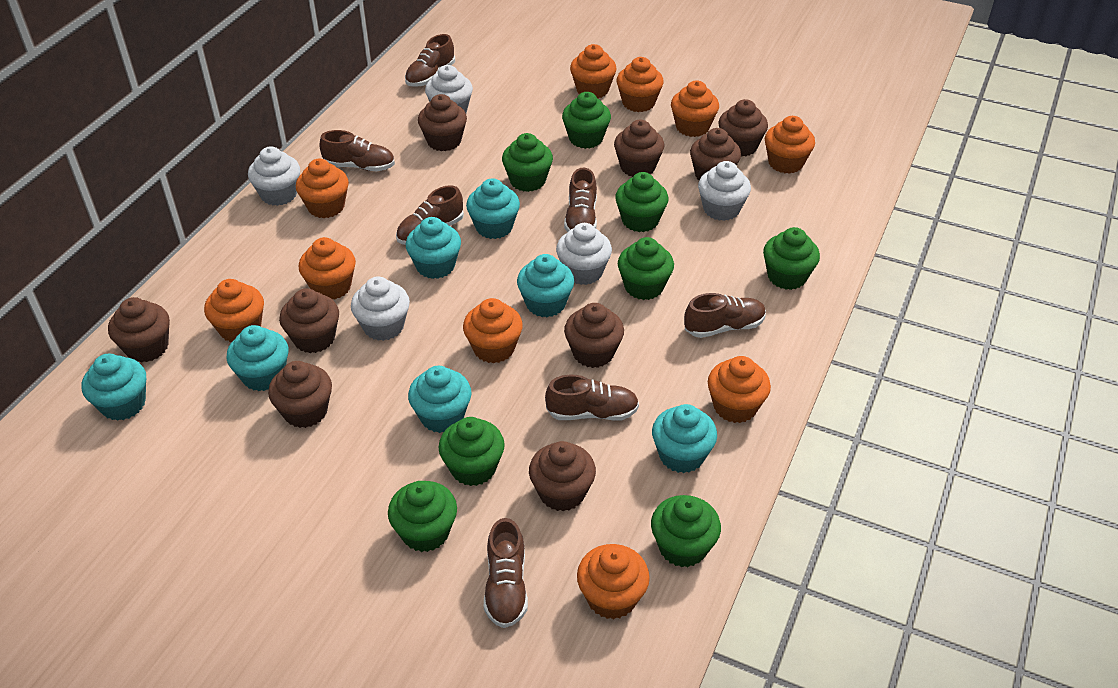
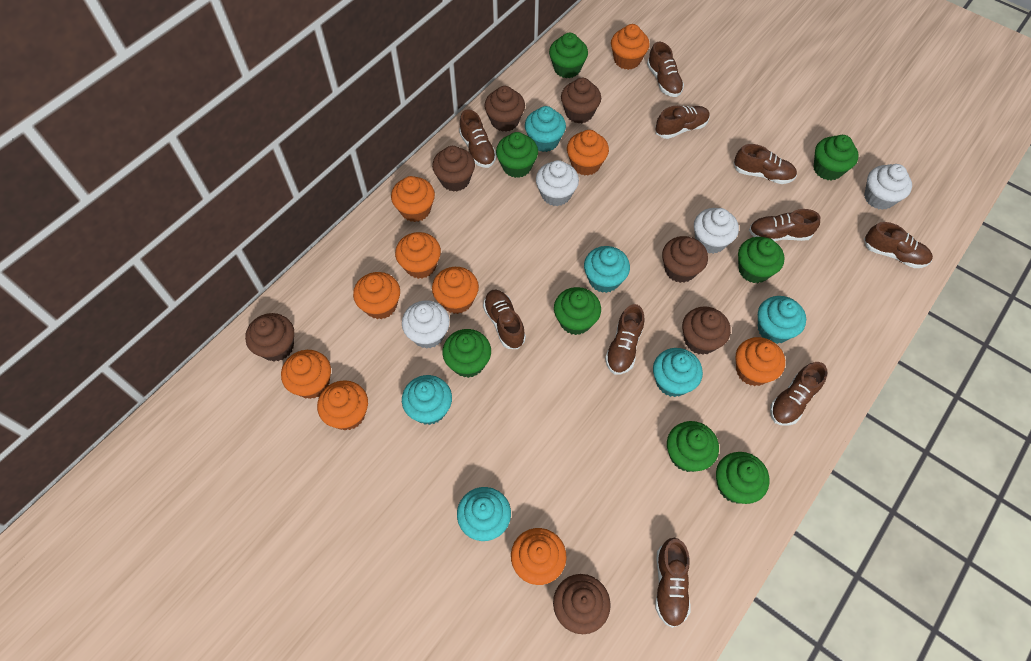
brown cupcake: 9 -> 7
brown shoe: 7 -> 10
turquoise cupcake: 7 -> 6
white cupcake: 5 -> 4

